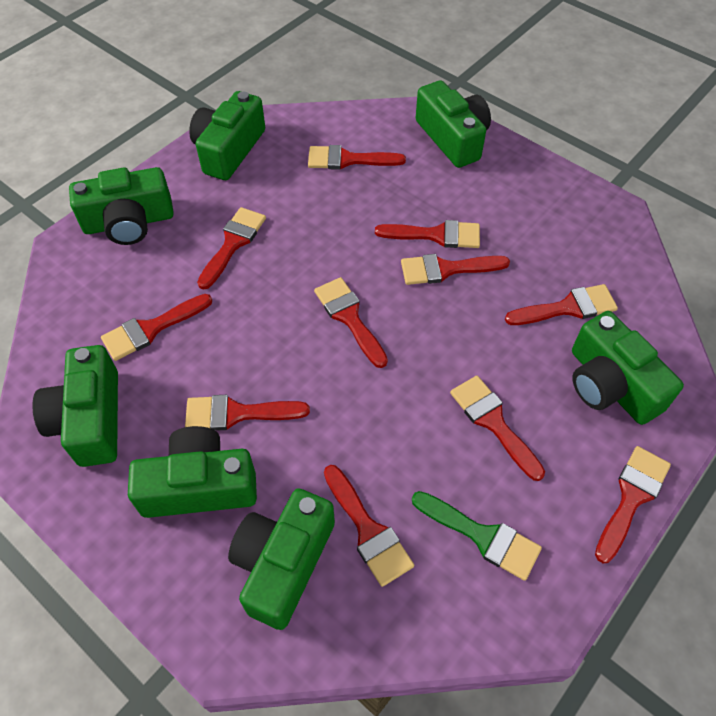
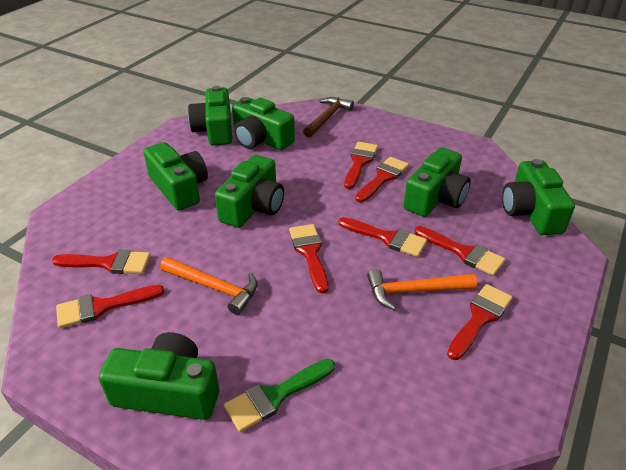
brown hammer: 0 -> 1
orange hammer: 0 -> 2
red brush: 11 -> 8

